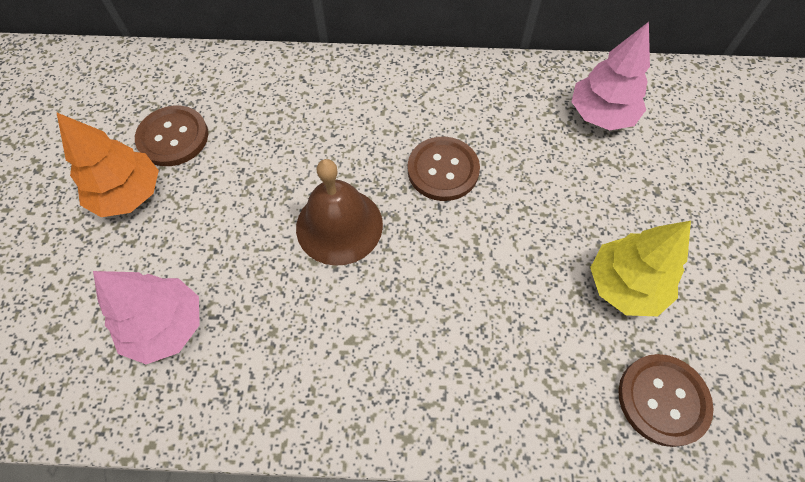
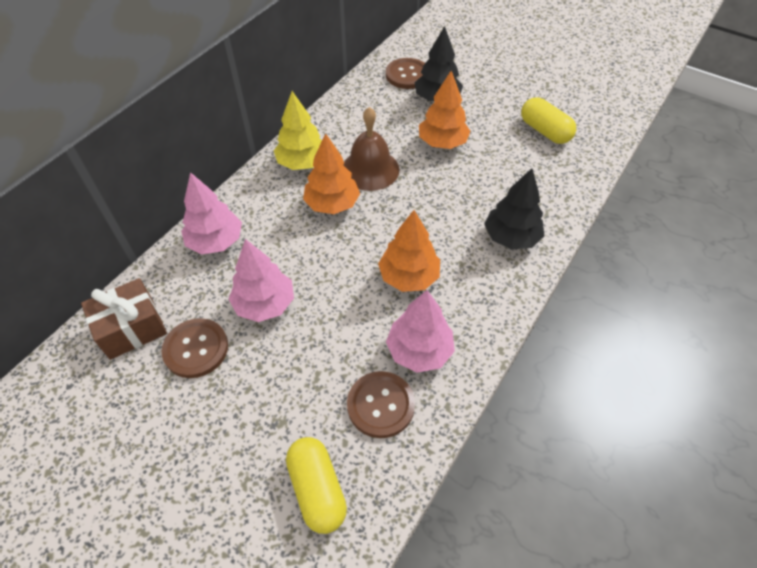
black tree: 0 -> 2
brown gift: 0 -> 1
orange tree: 1 -> 3
pink tree: 2 -> 3
yellow capsule: 0 -> 2

